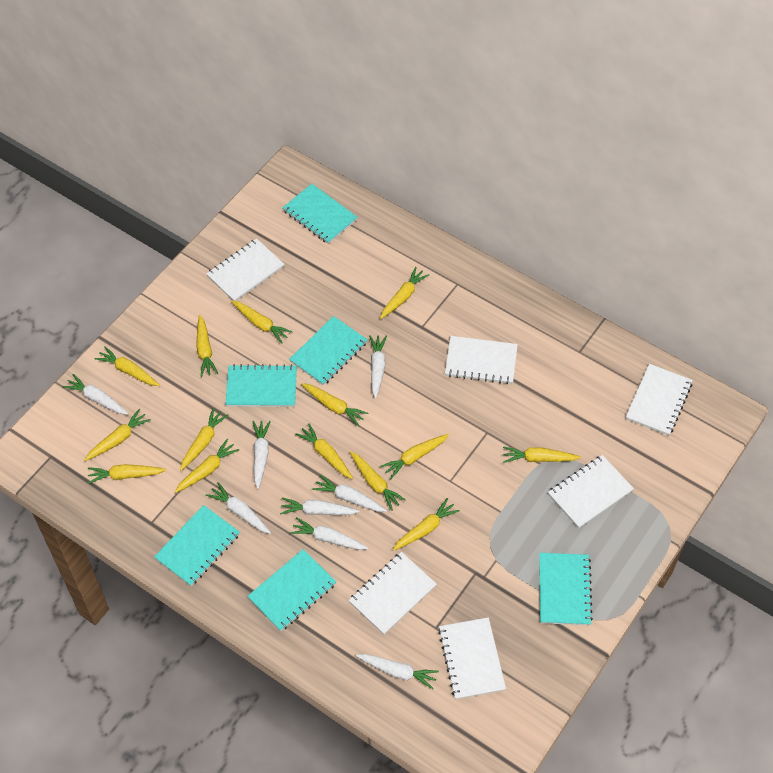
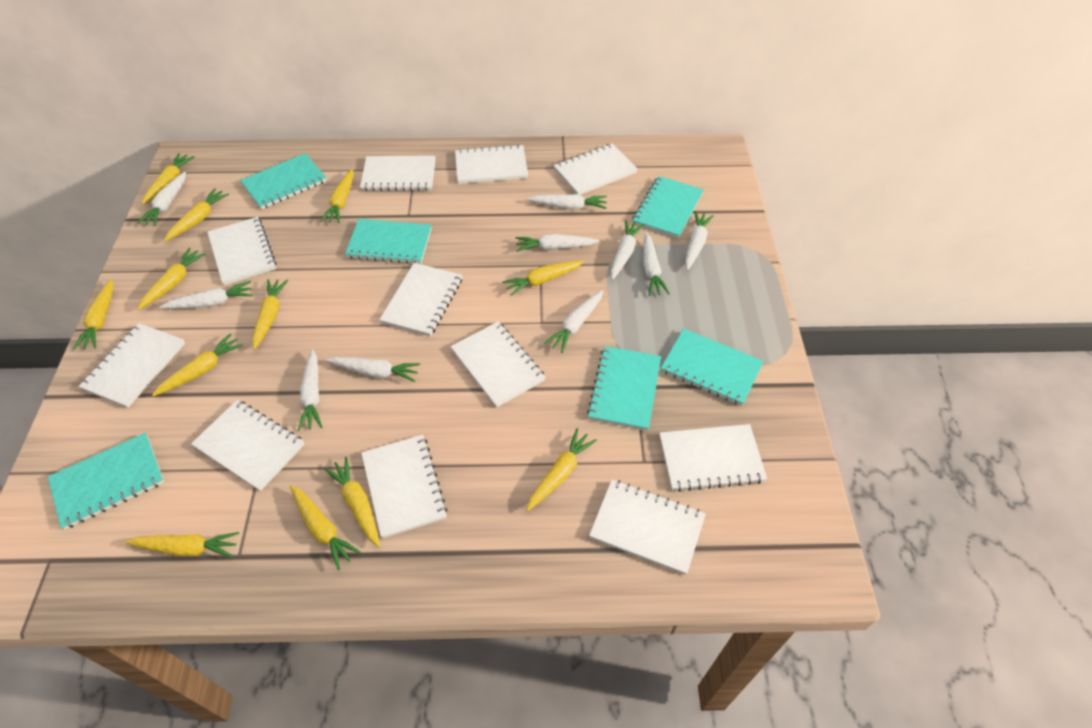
white carrot: 8 -> 10
white notebook: 6 -> 11
yellow carrot: 14 -> 12

